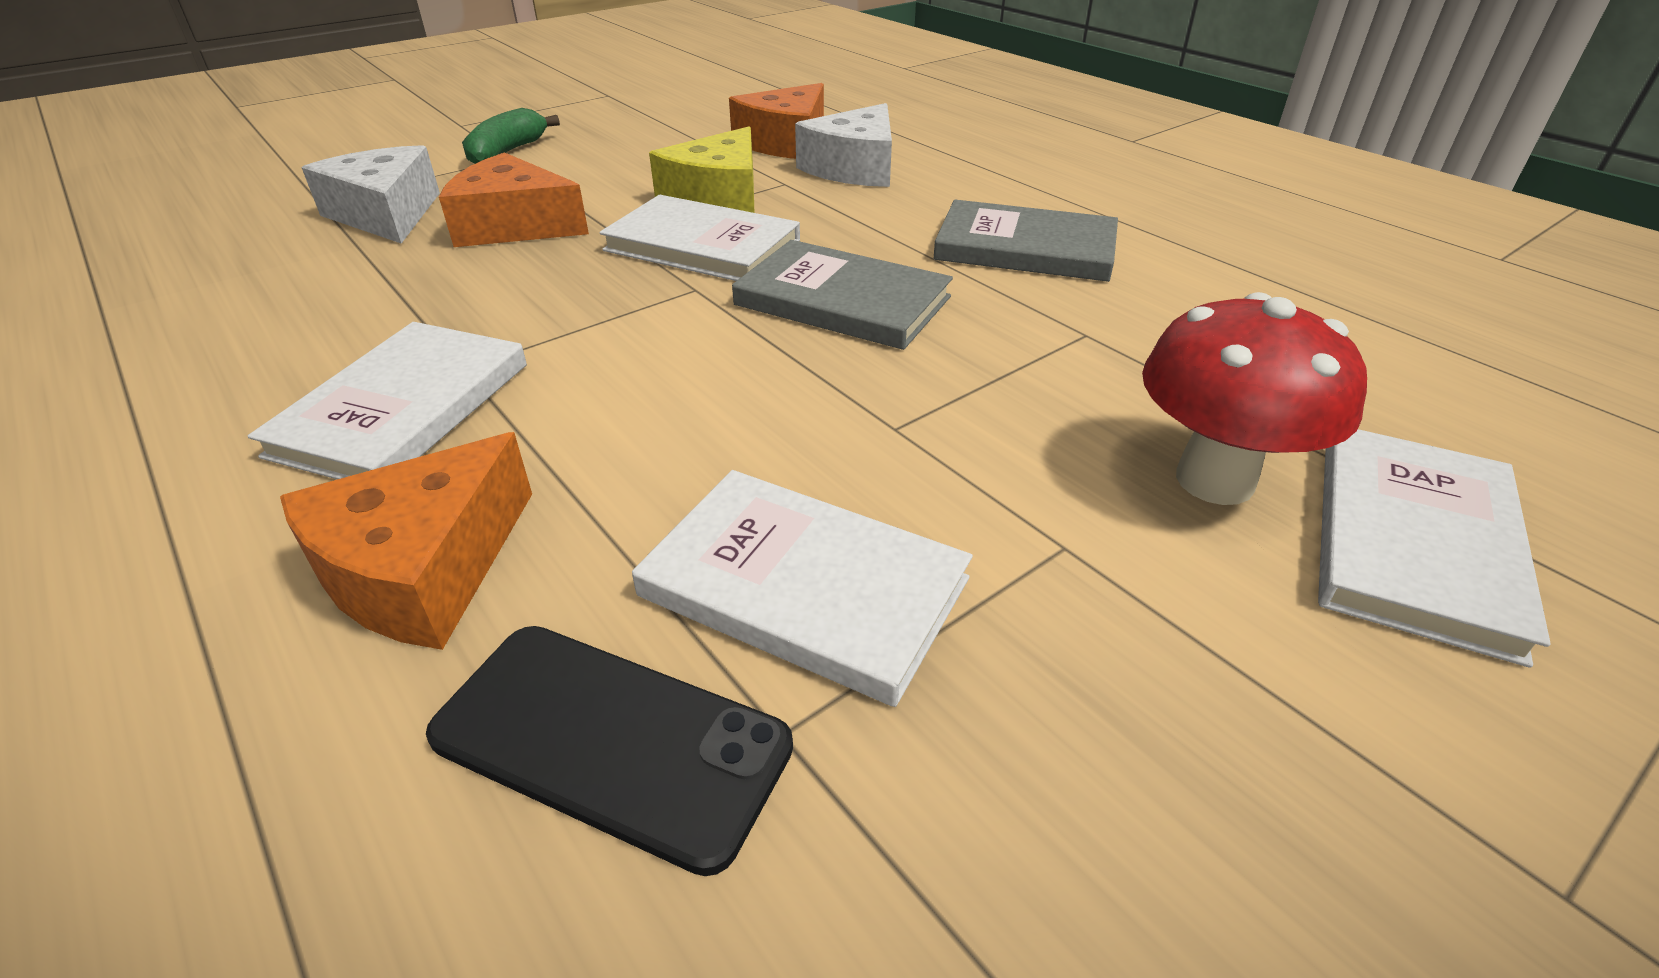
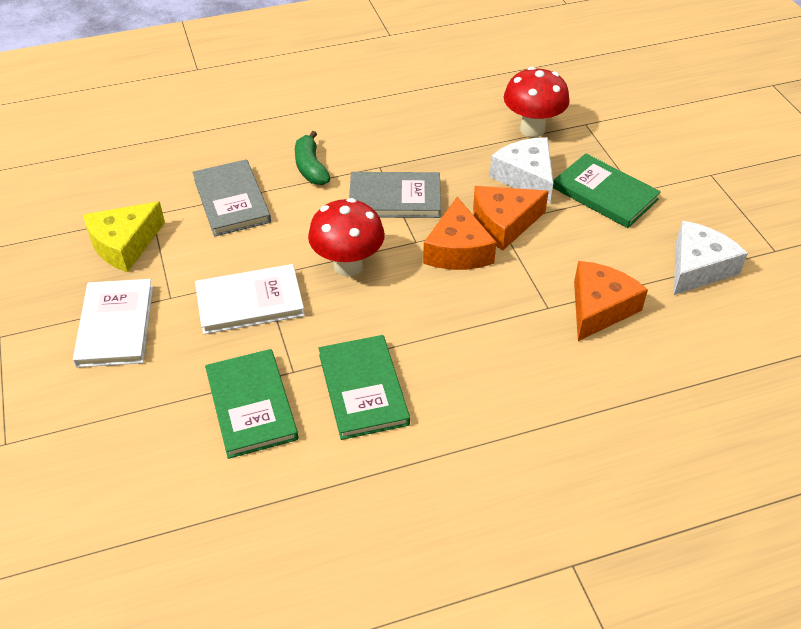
black phone: 1 -> 0
green book: 0 -> 3
red mushroom: 1 -> 2
white book: 4 -> 2

